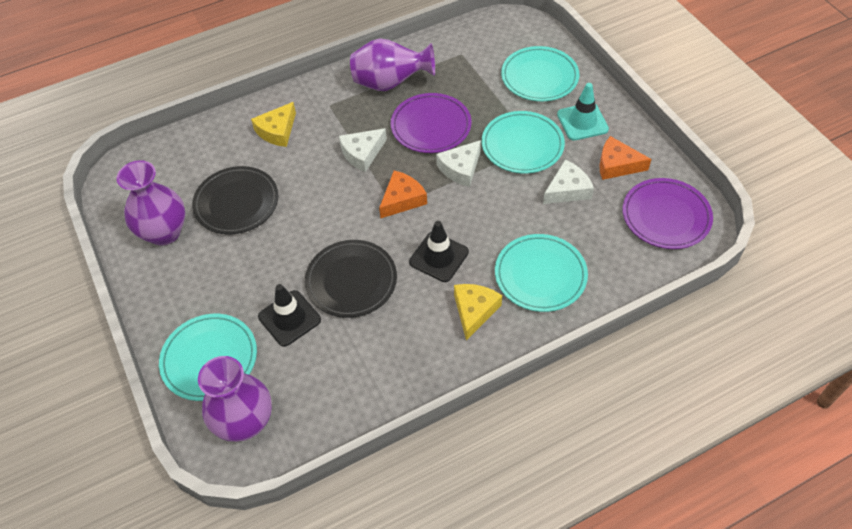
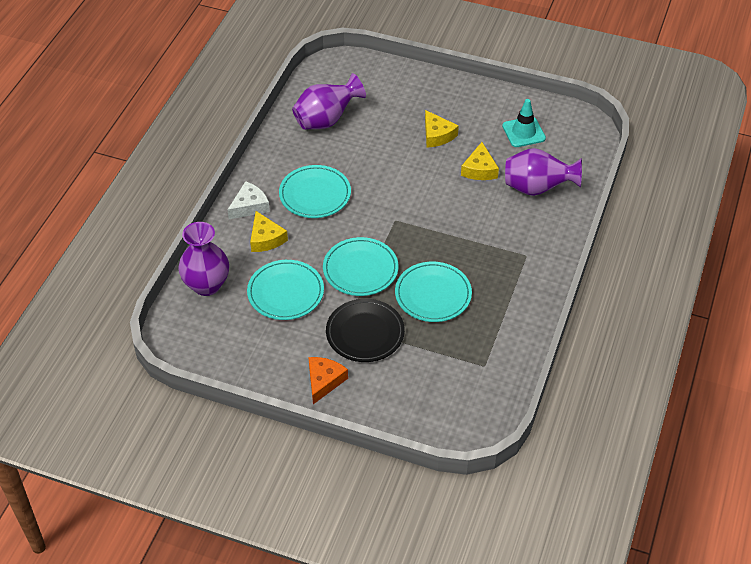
black plate: 2 -> 1
black traffic cone: 2 -> 0
orange cheese: 2 -> 1
purple plate: 2 -> 0
white cheese: 3 -> 1
yellow cheese: 2 -> 3

